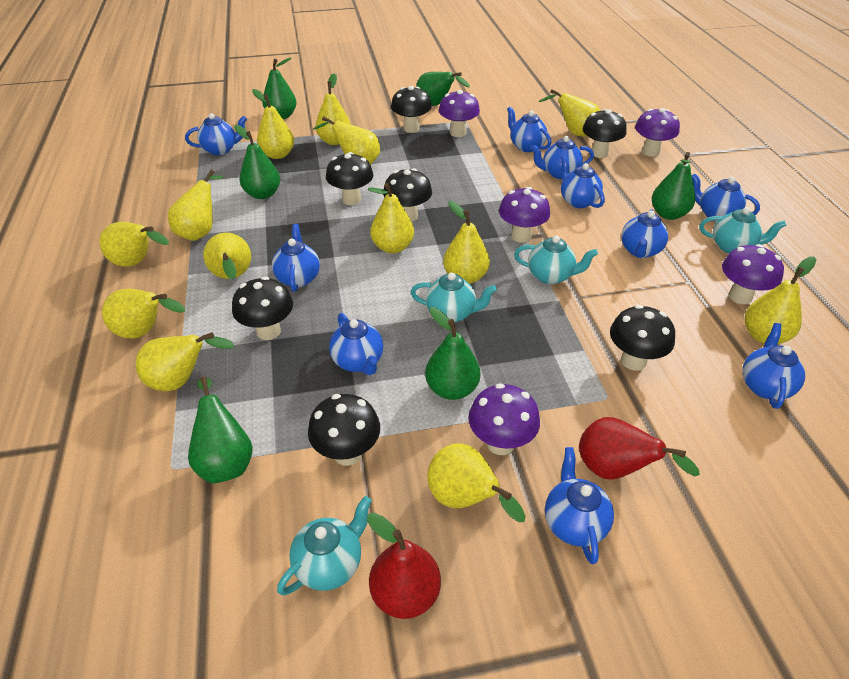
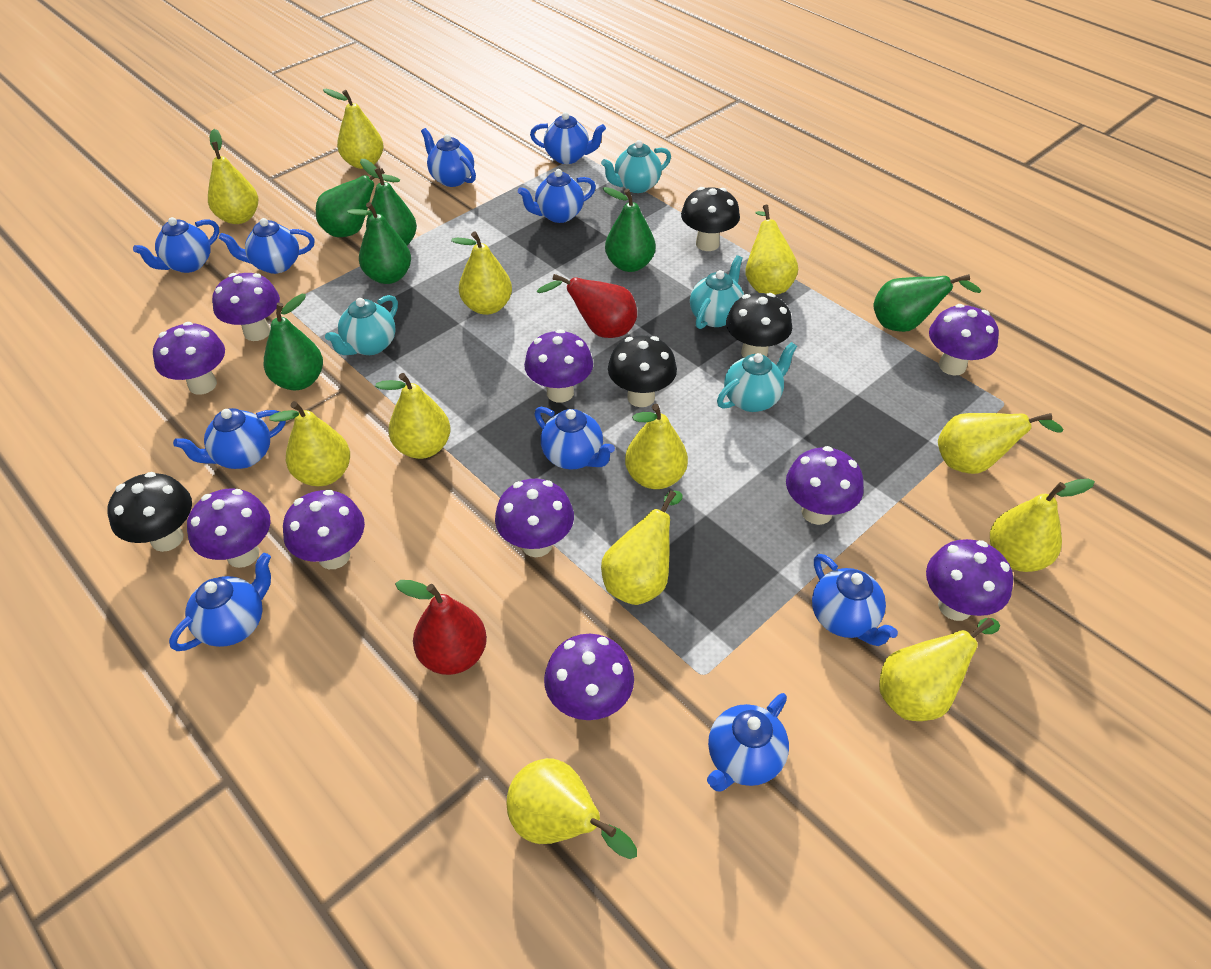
black mushroom: 7 -> 4
purple mushroom: 5 -> 10
yellow pear: 13 -> 12

